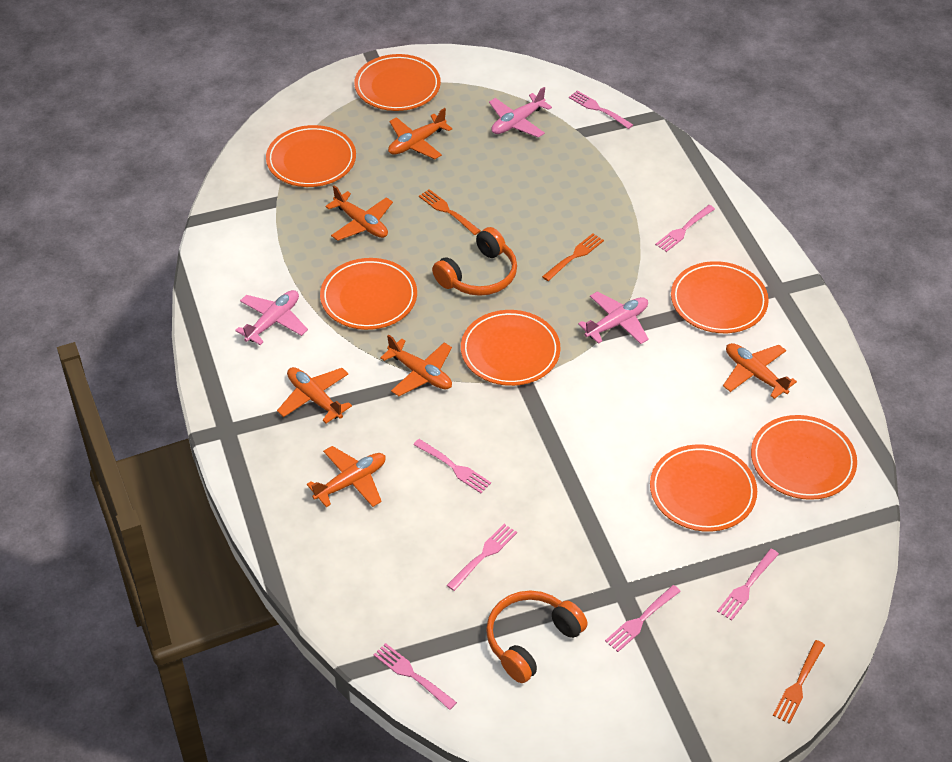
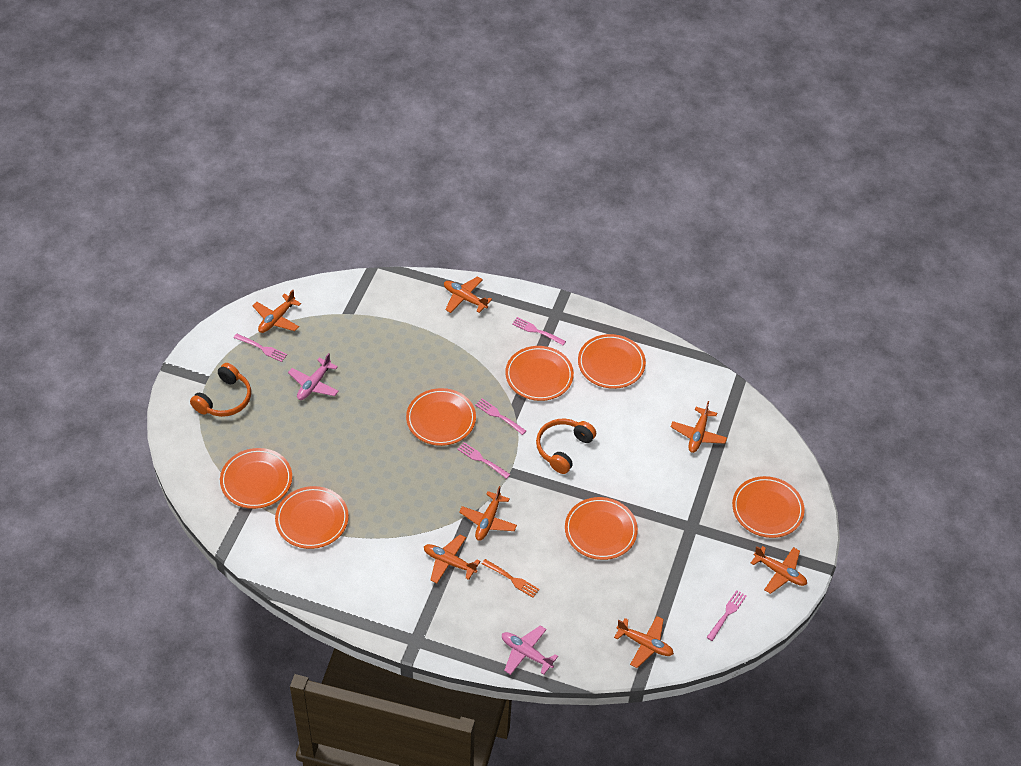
orange fork: 3 -> 1
orange plane: 6 -> 7
pink fork: 7 -> 5
pink plane: 3 -> 2

